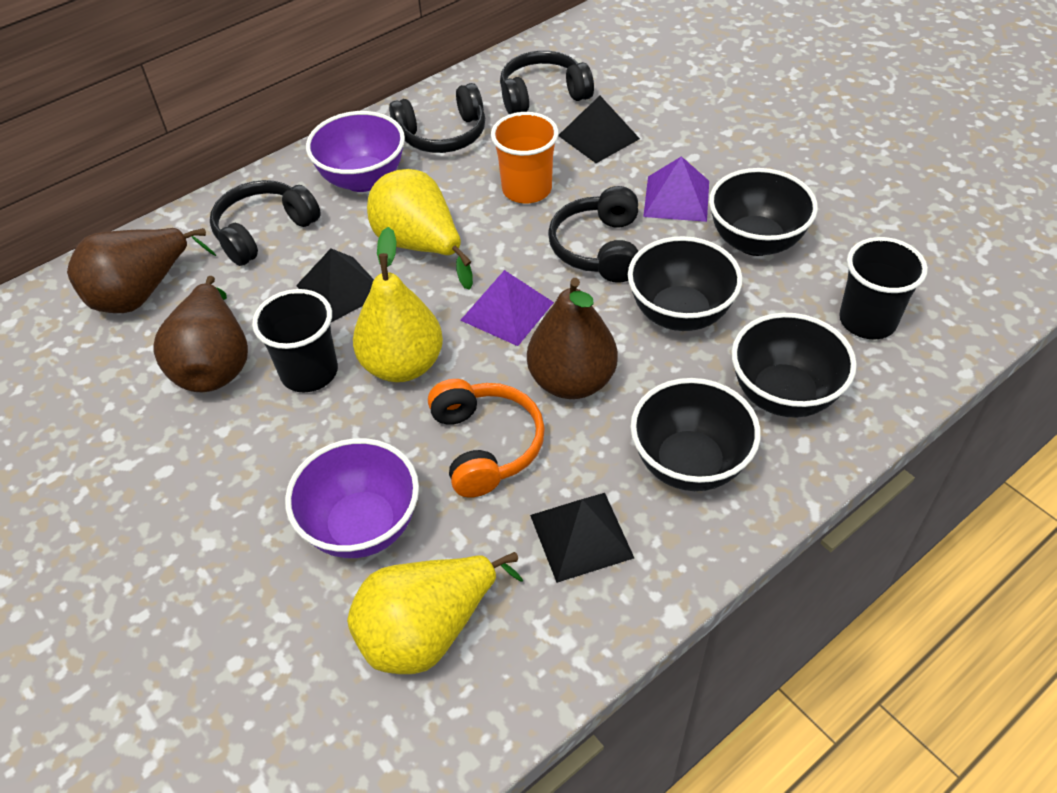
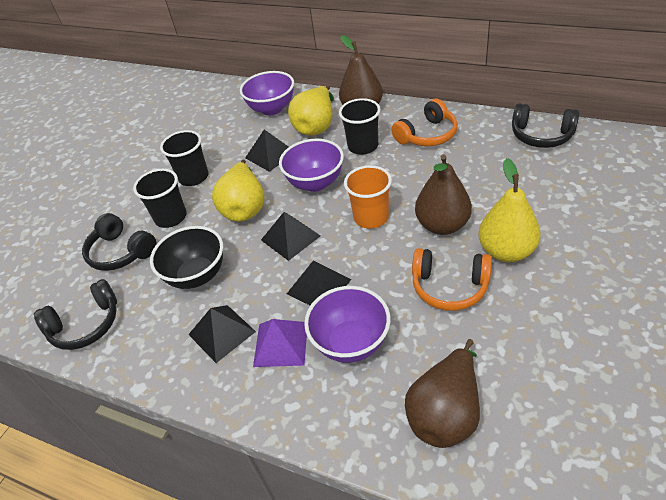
black bowl: 4 -> 1
black cup: 2 -> 3
black headphones: 4 -> 3
black pyramid: 3 -> 4
orange headphones: 1 -> 2
purple bowl: 2 -> 3
purple pyramid: 2 -> 1

